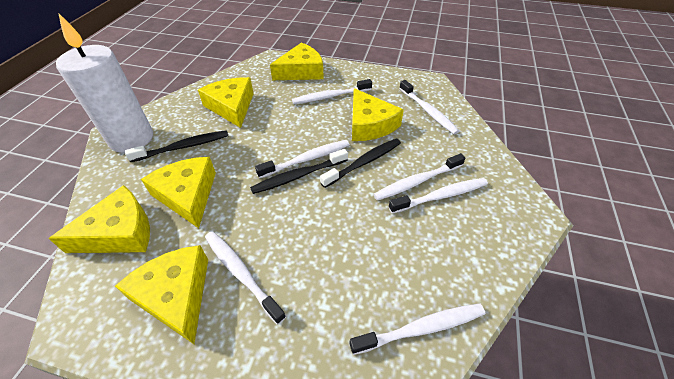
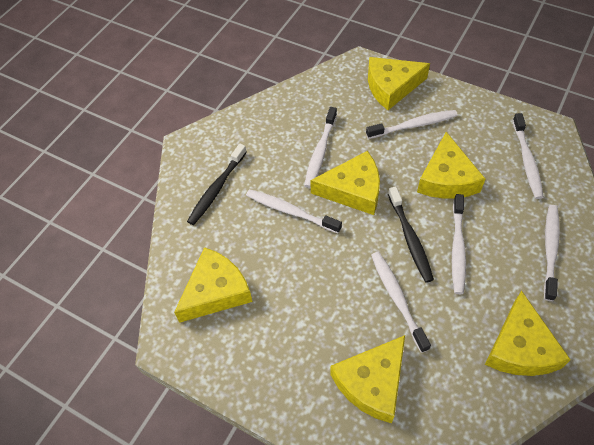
black toothbrush: 3 -> 2
white candle: 1 -> 0

